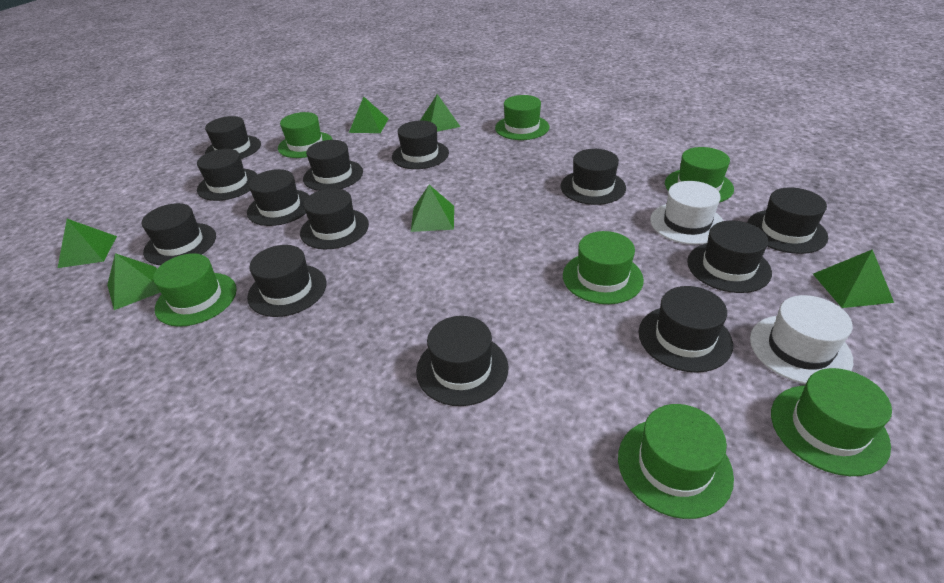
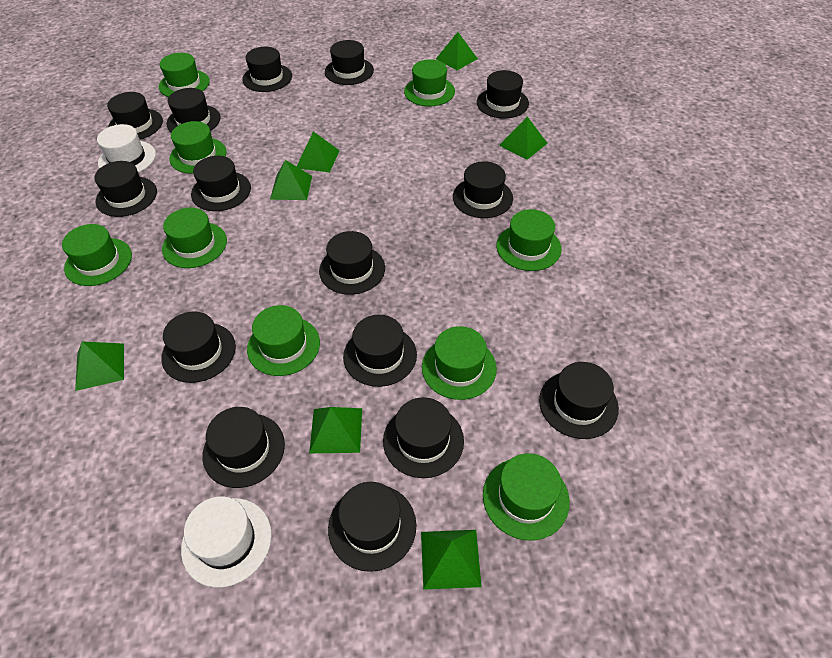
black hat: 13 -> 15
green hat: 7 -> 9
green pyramid: 6 -> 7

